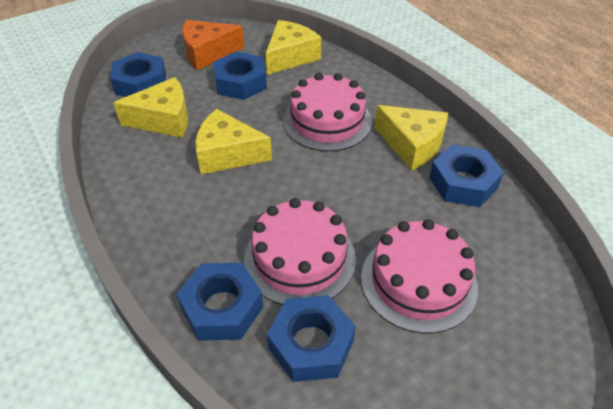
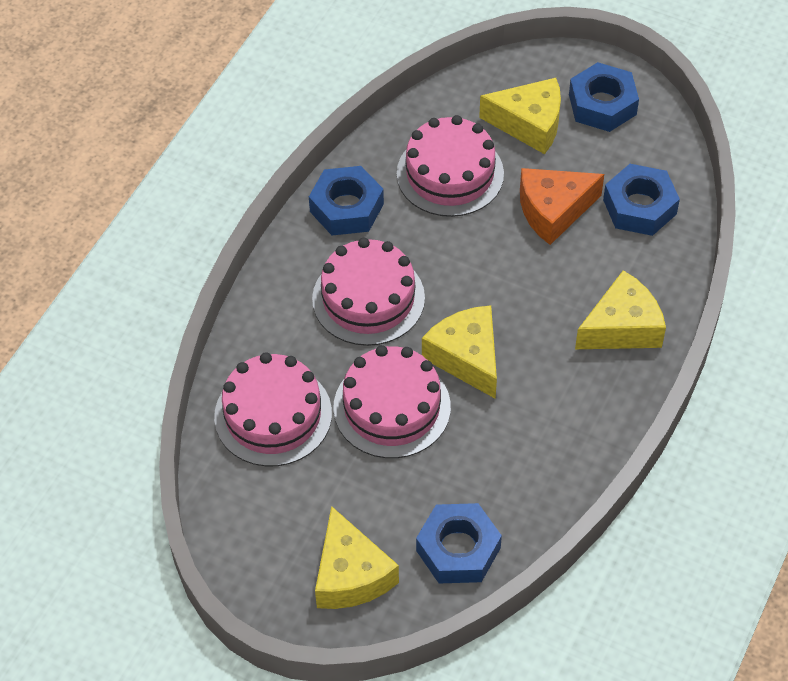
blue nut: 5 -> 4
pink cake: 3 -> 4

